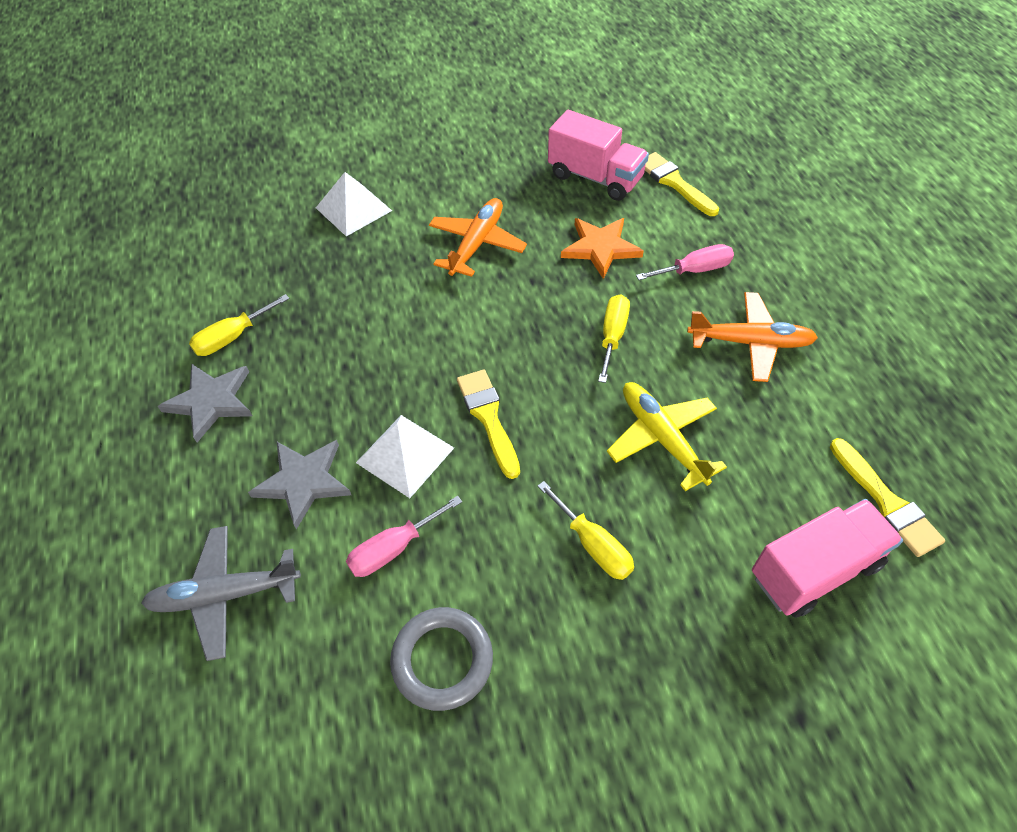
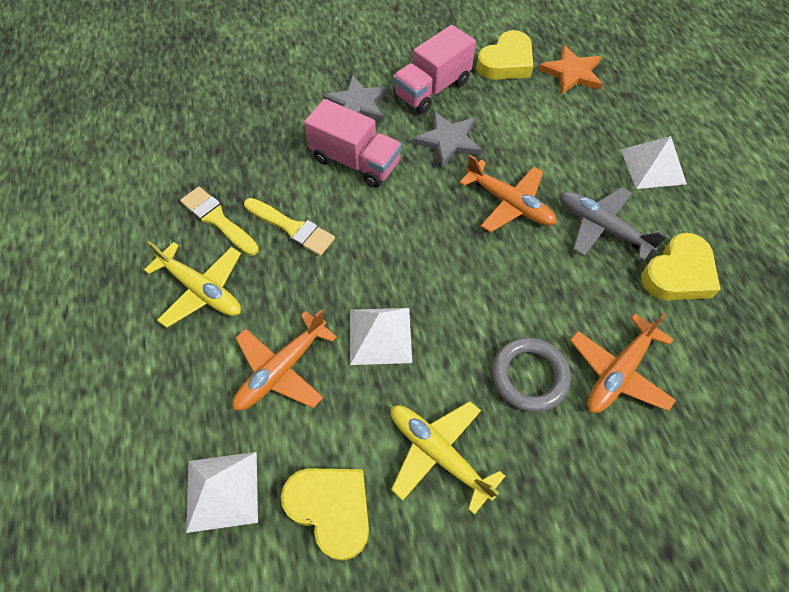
orange plane: 2 -> 3
pink screwdriver: 2 -> 0
white pyramid: 2 -> 3
yellow brush: 3 -> 2
yellow heart: 0 -> 3
yellow plane: 1 -> 2
yellow screwdriver: 3 -> 0

